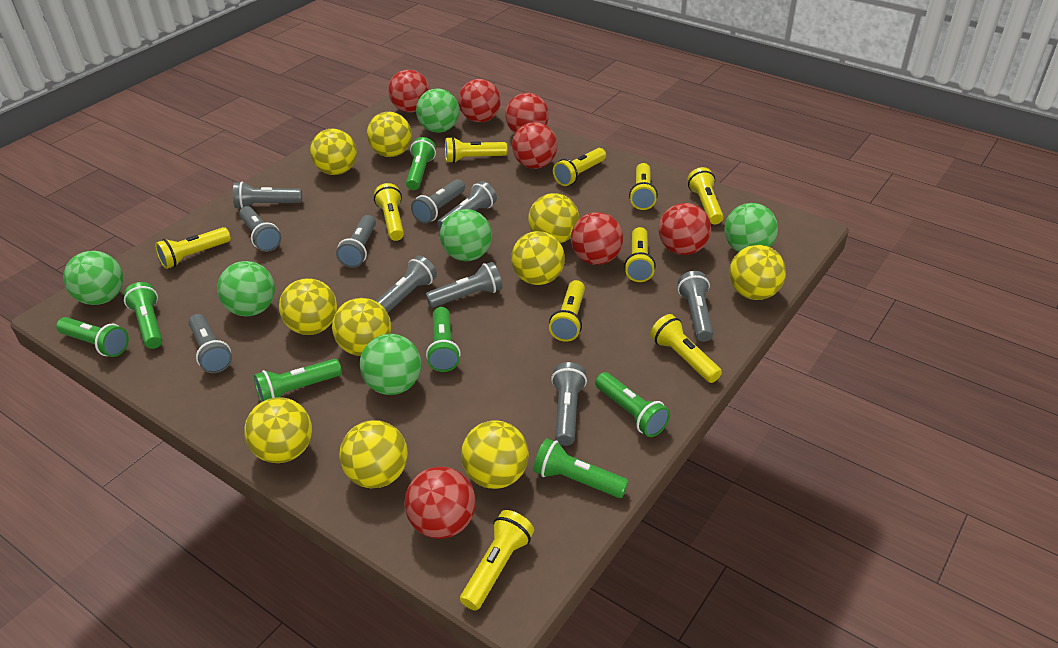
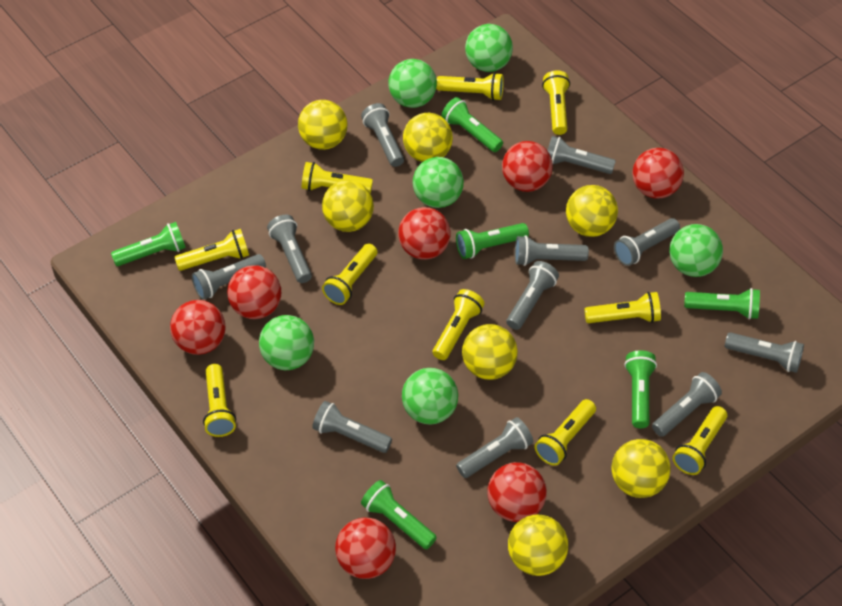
green flashlight: 7 -> 6
grey flashlight: 10 -> 11
yellow ball: 10 -> 7

